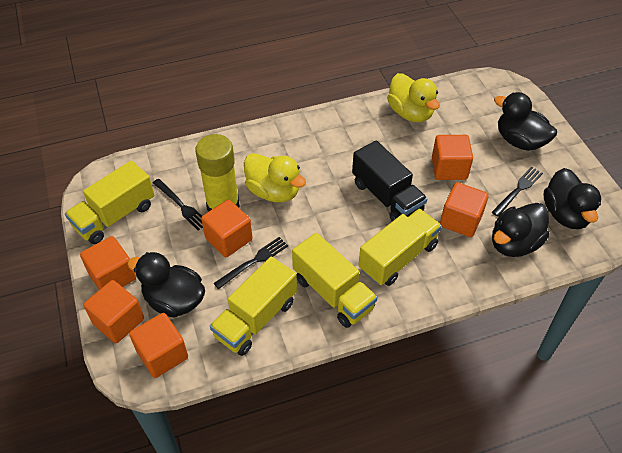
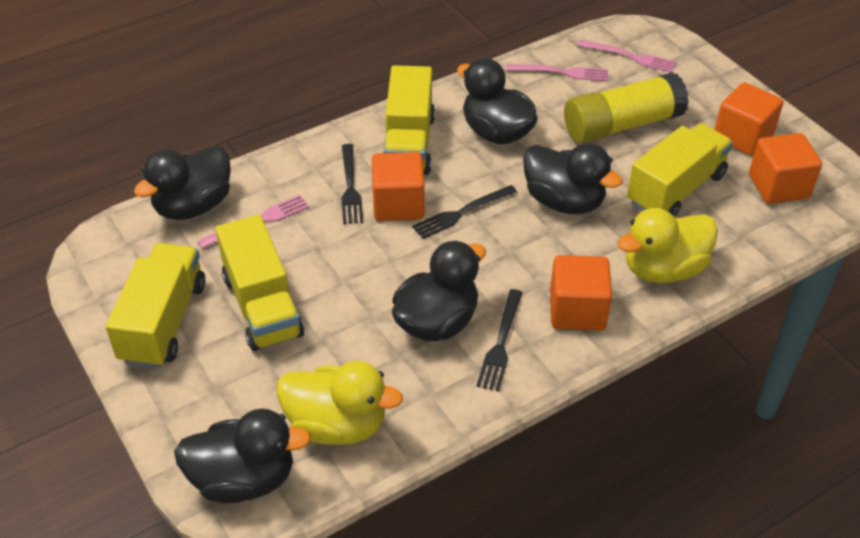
black duck: 4 -> 5
black truck: 1 -> 0
orange cube: 6 -> 4
pink fork: 0 -> 3

